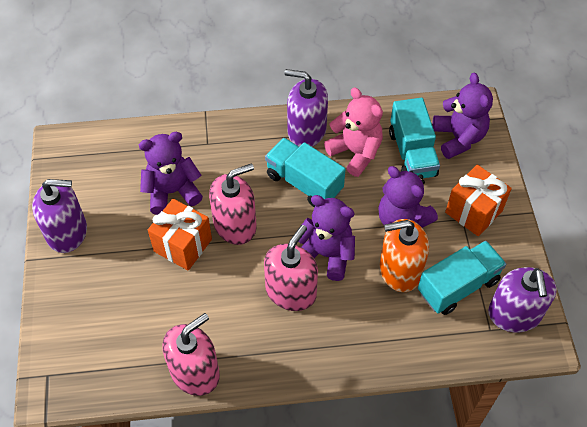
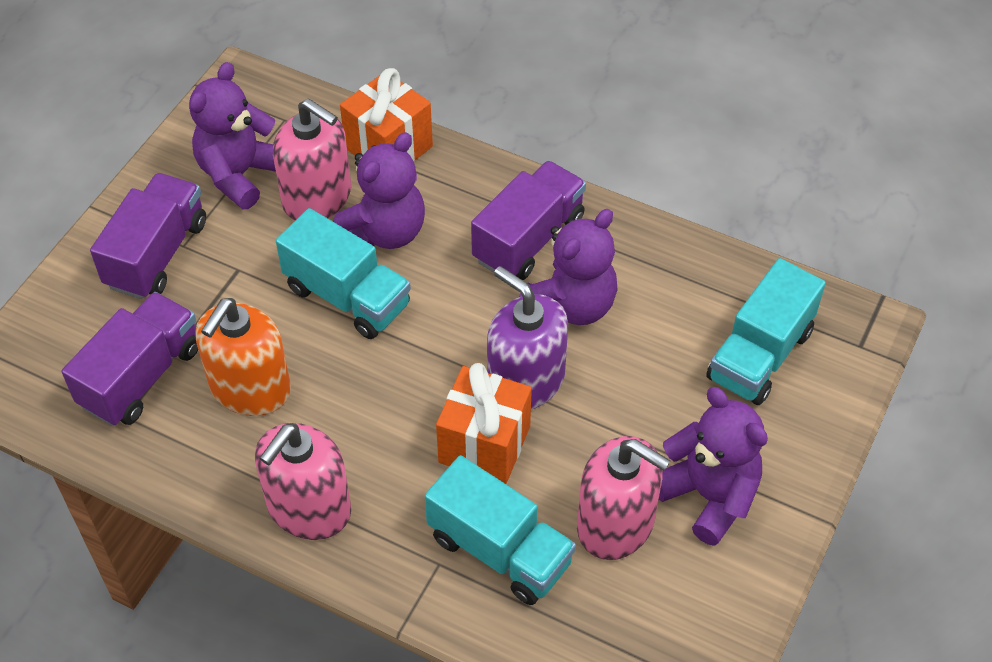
pink teddy bear: 1 -> 0
purple soap dispenser: 3 -> 1
purple truck: 0 -> 3

